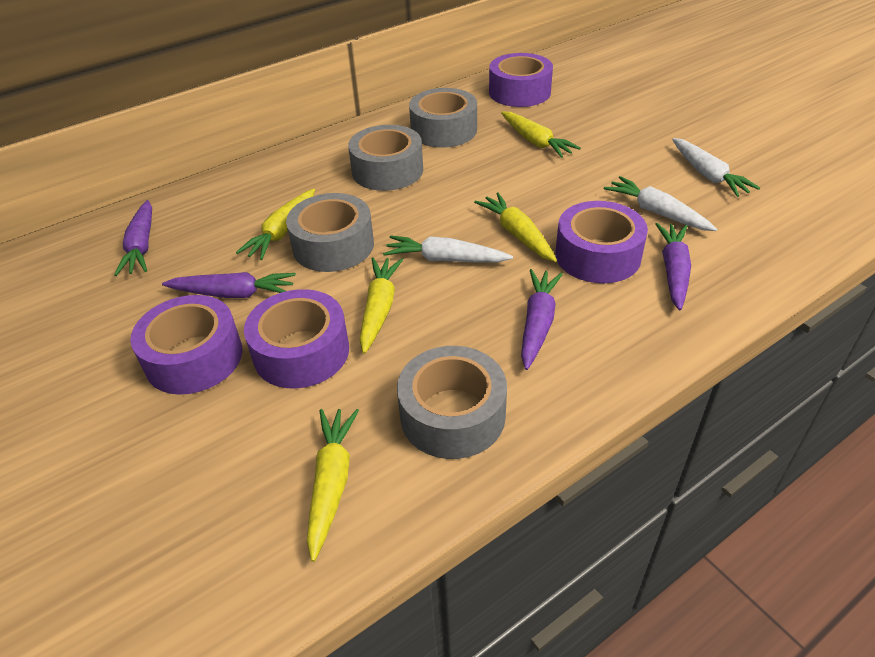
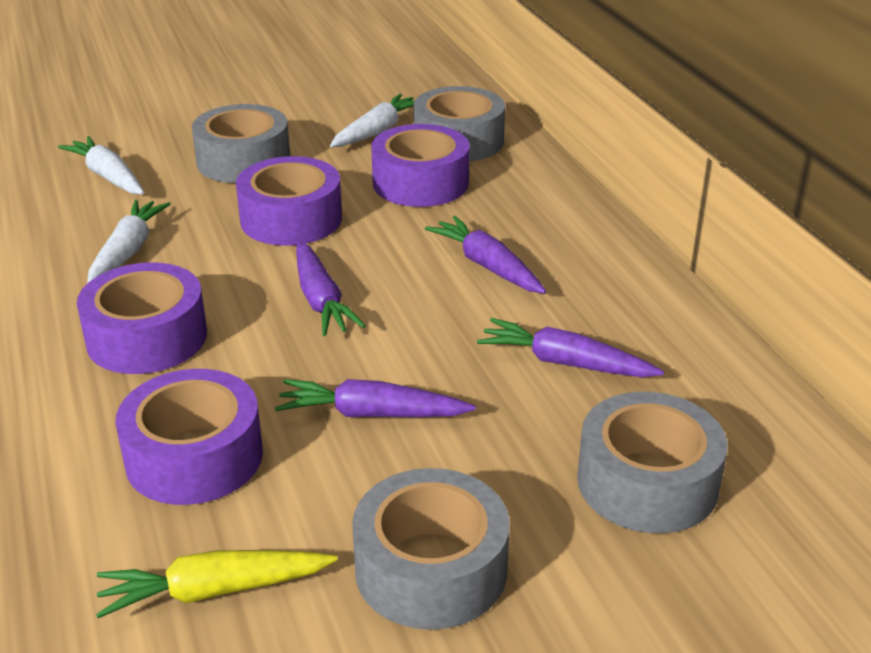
yellow carrot: 5 -> 1

